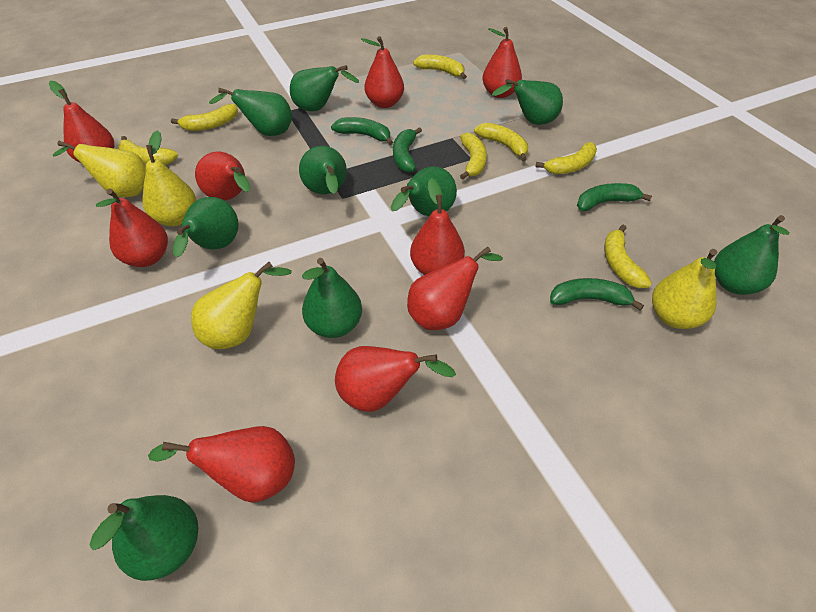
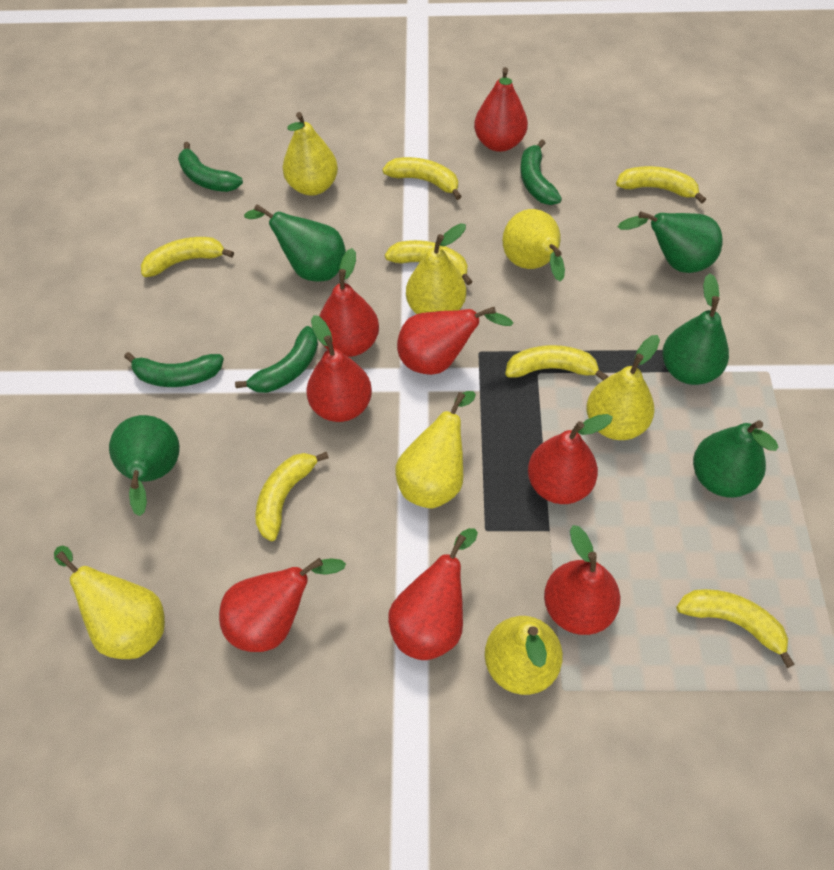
green pear: 9 -> 5
red pear: 9 -> 8
yellow pear: 4 -> 7

